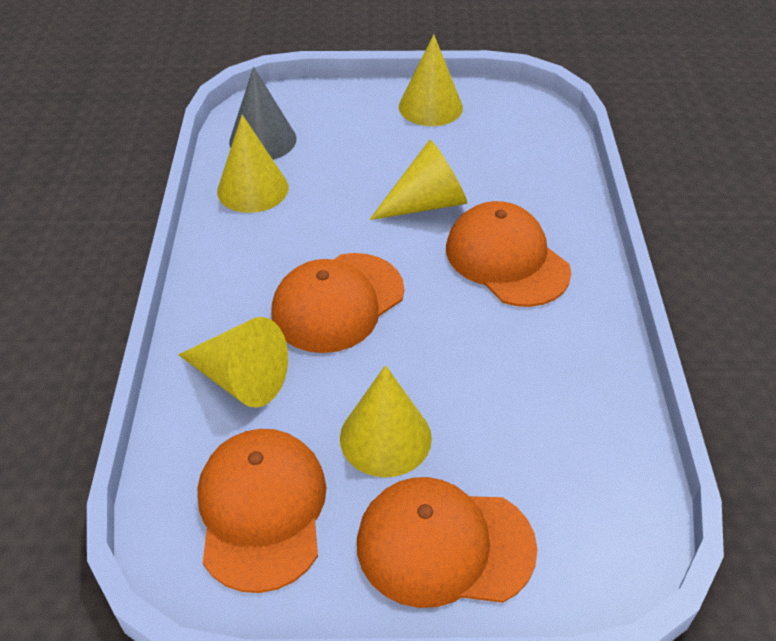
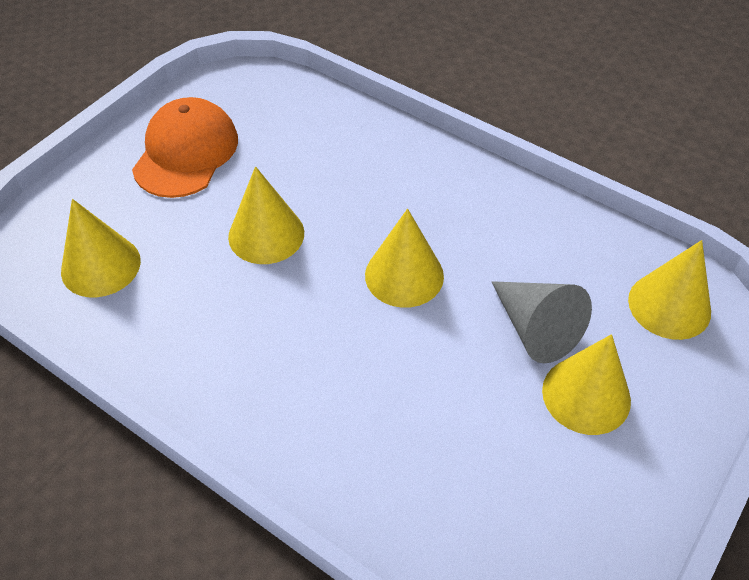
orange cap: 4 -> 1

